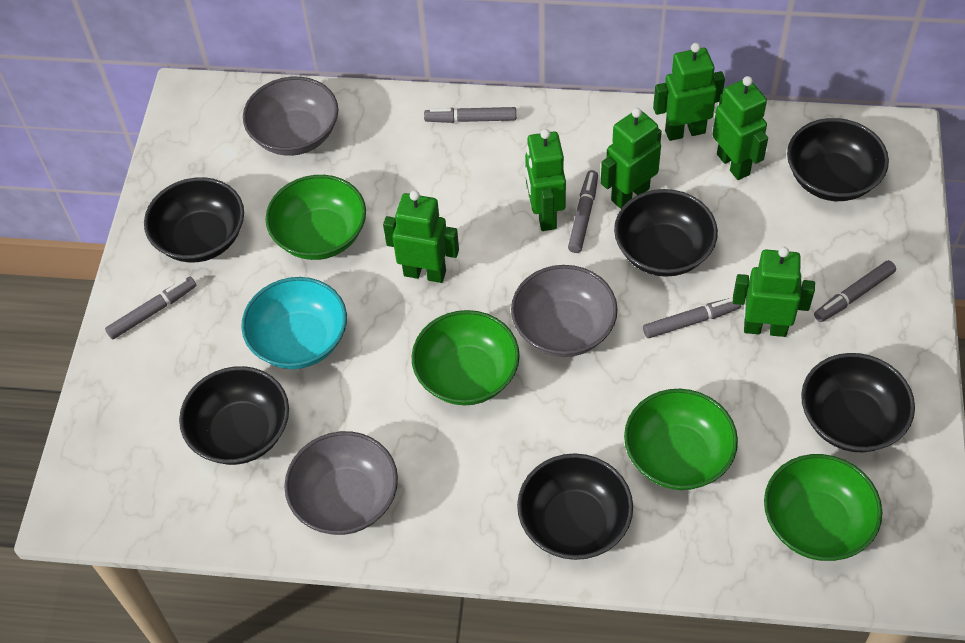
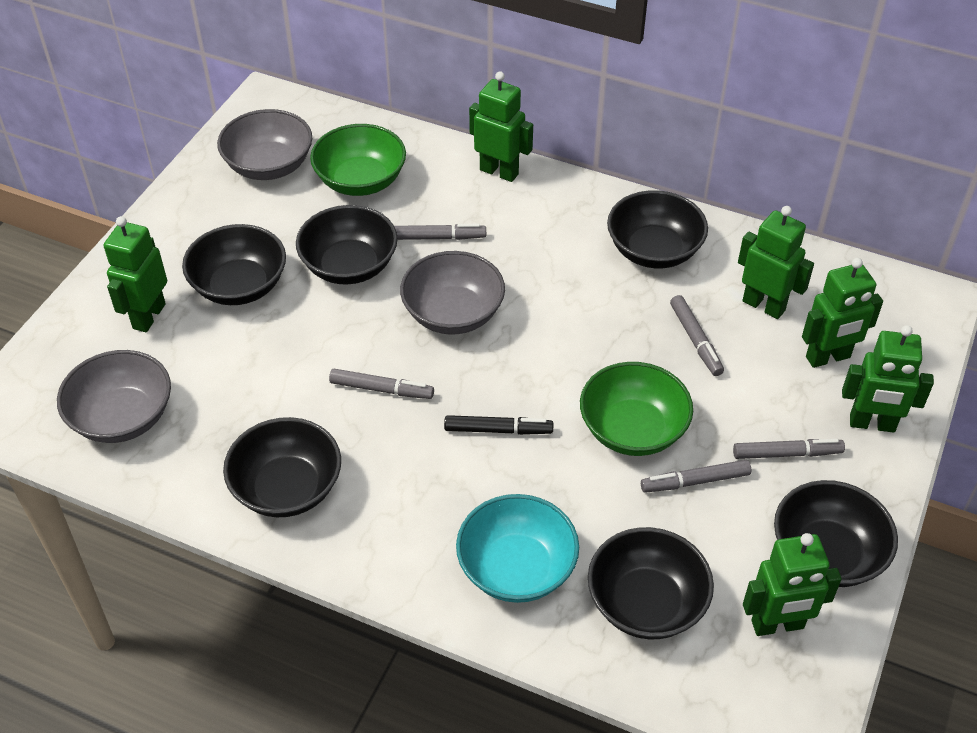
black marker: 0 -> 1
green bowl: 4 -> 2

